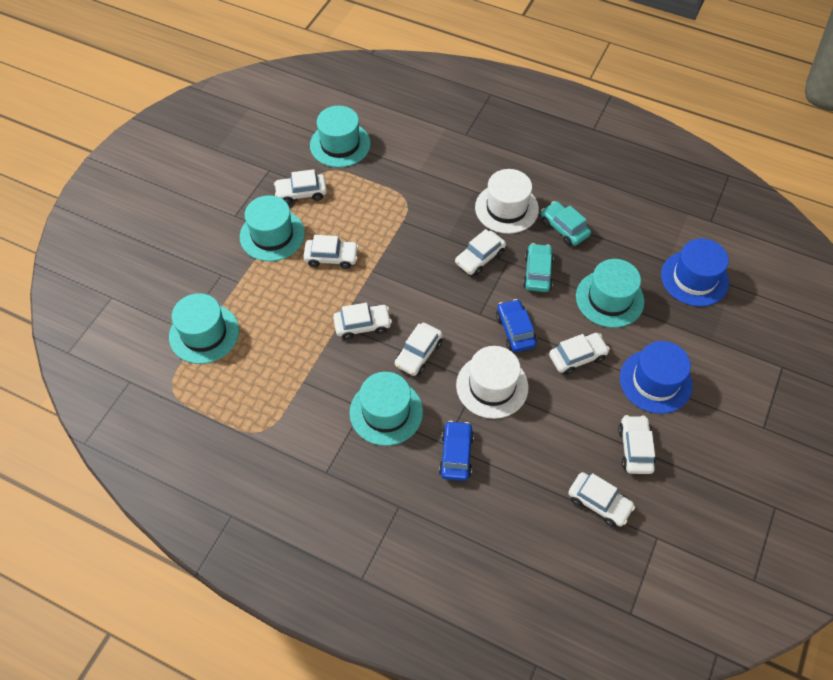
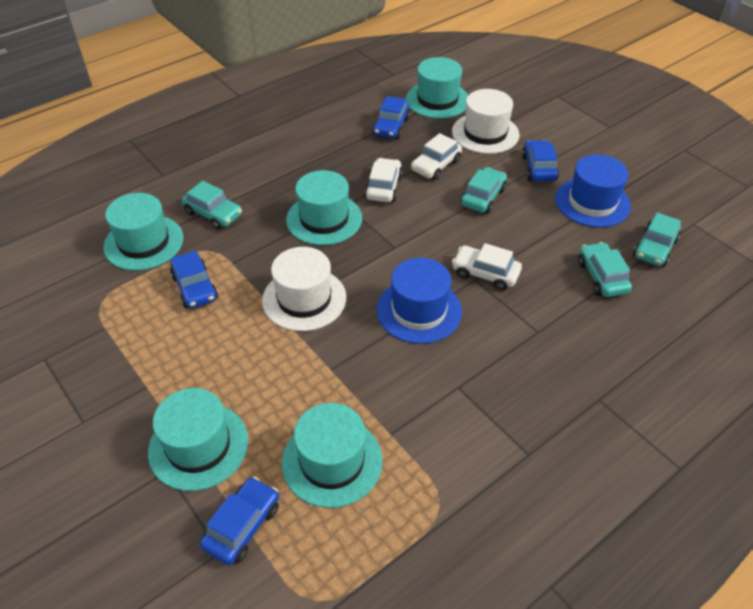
blue car: 2 -> 4
turquoise car: 2 -> 4
white car: 8 -> 3

